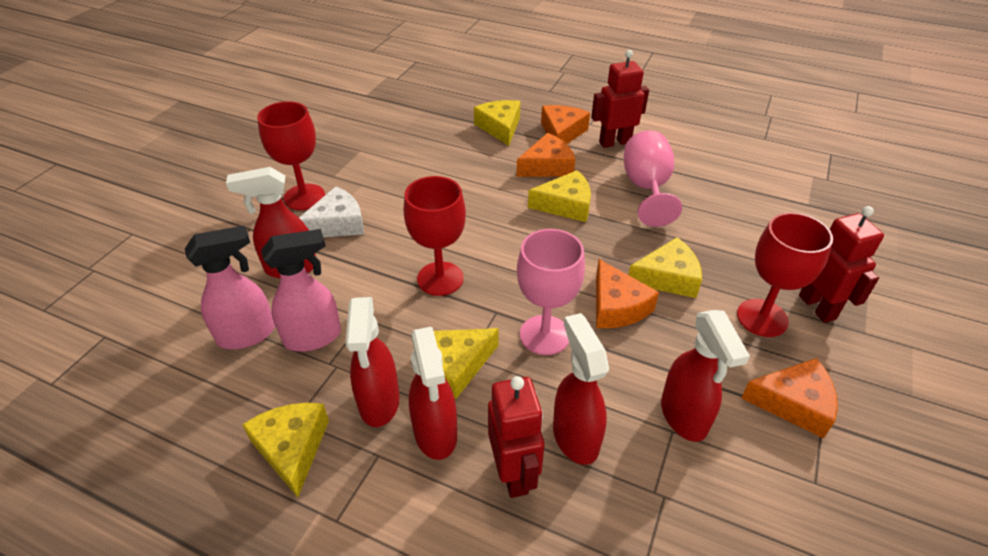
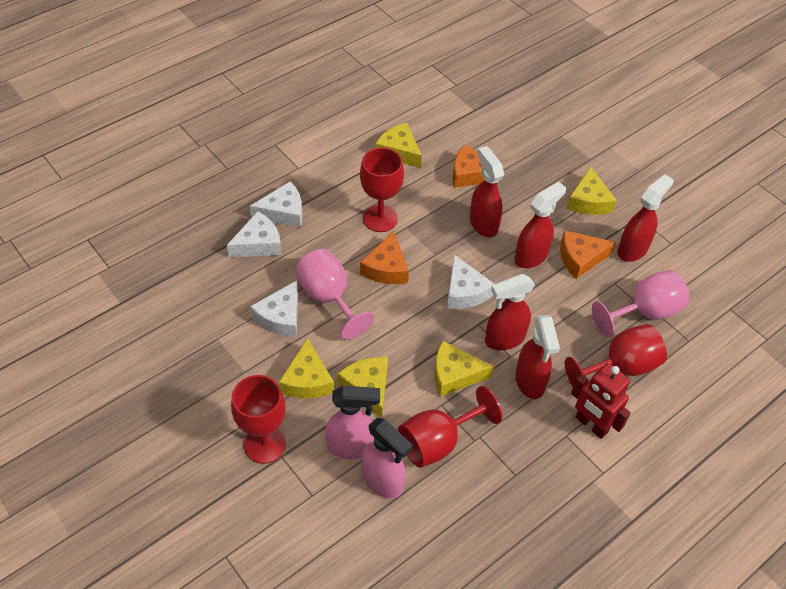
orange cheese: 4 -> 3
red goblet: 3 -> 4
red robot: 3 -> 1
white cheese: 1 -> 4

